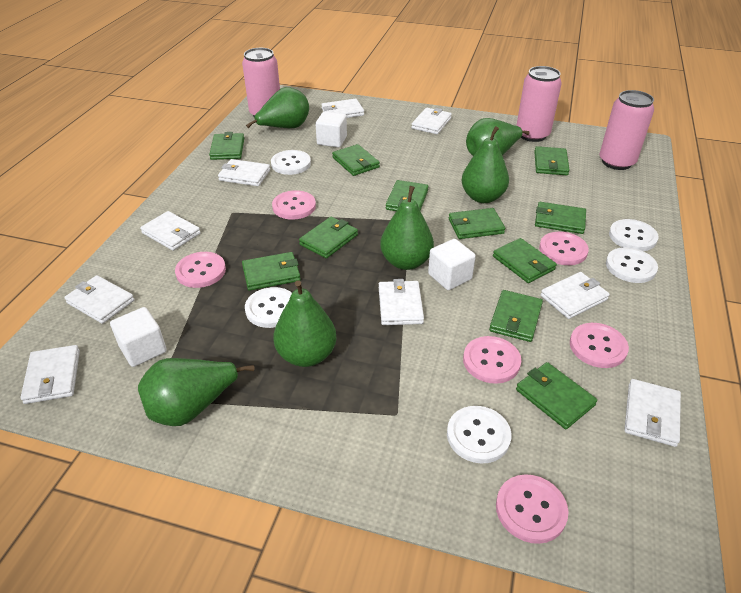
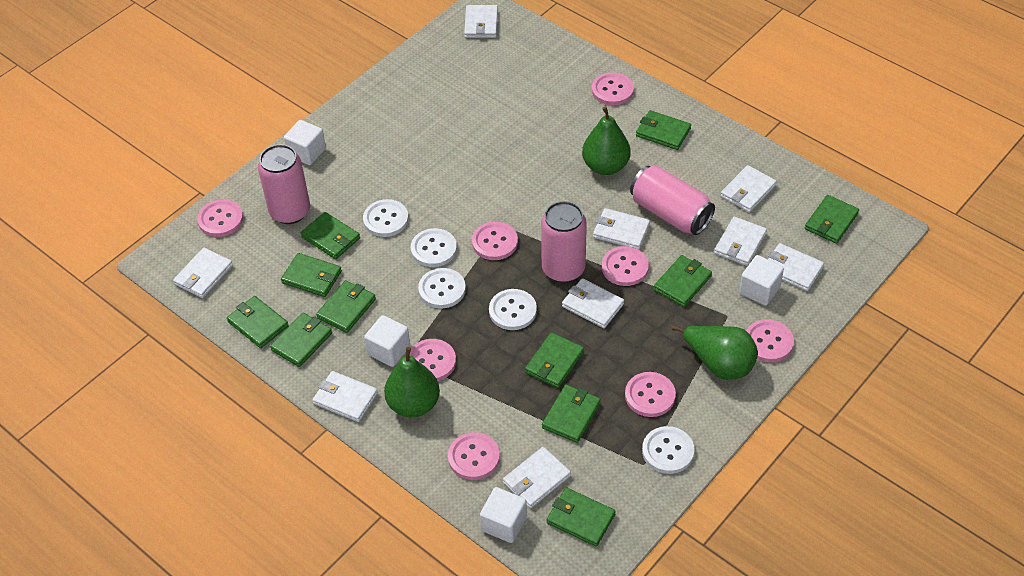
green pear: 6 -> 3
pink button: 6 -> 8
white cube: 3 -> 4

